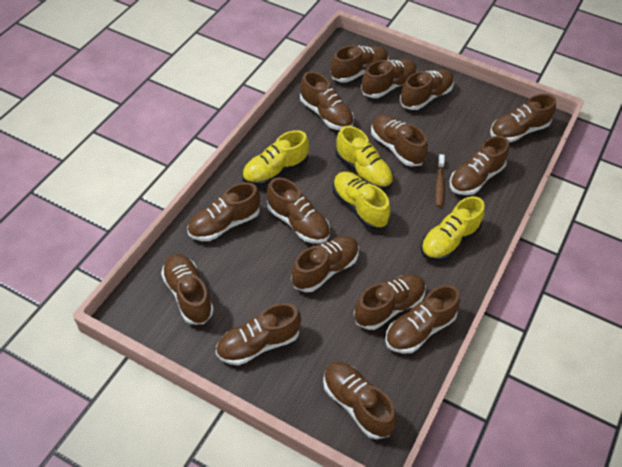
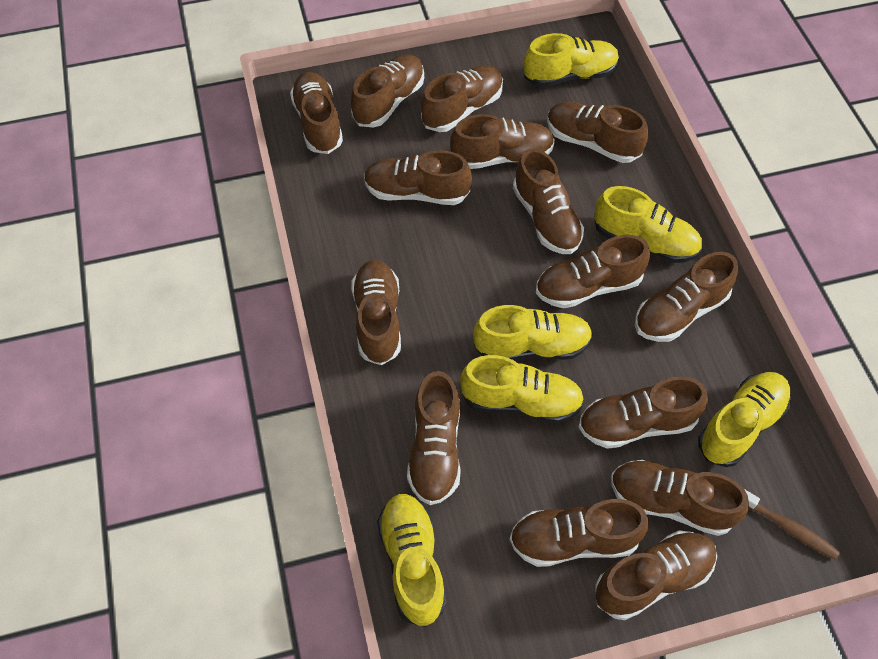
yellow shoe: 4 -> 6

